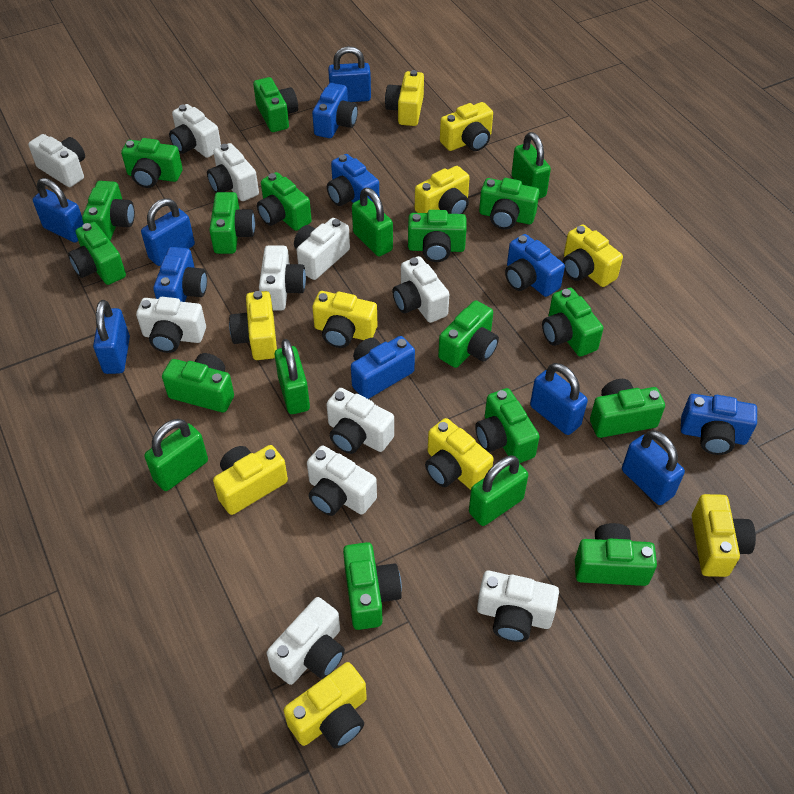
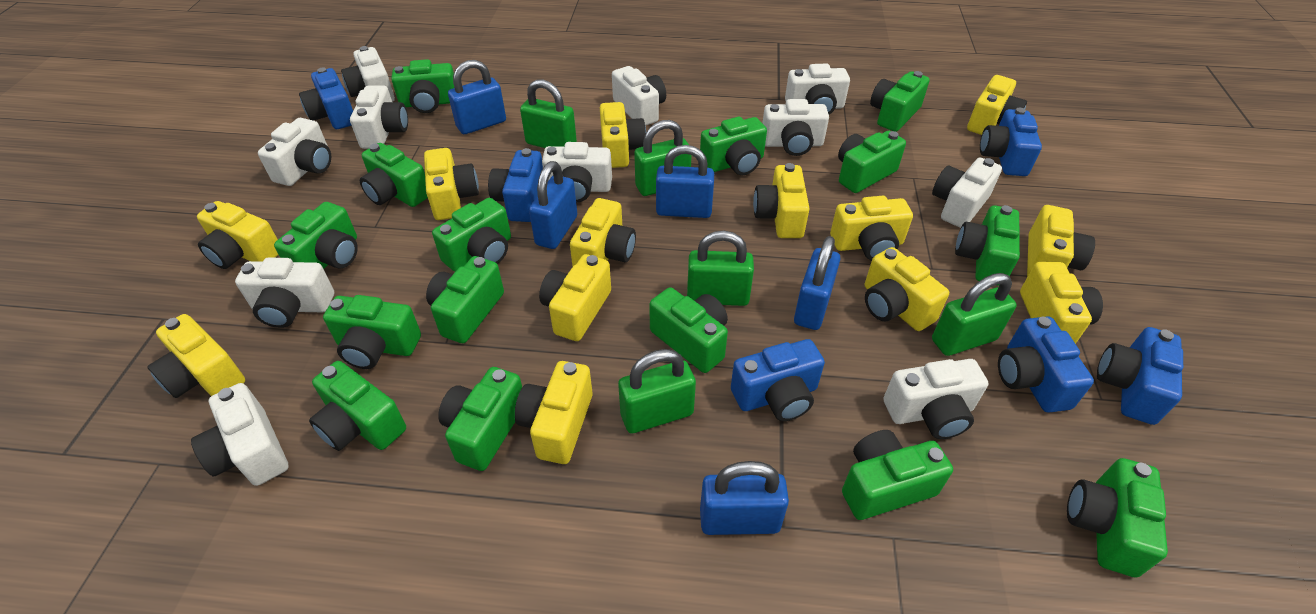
blue padlock: 6 -> 5
yellow camera: 10 -> 13

